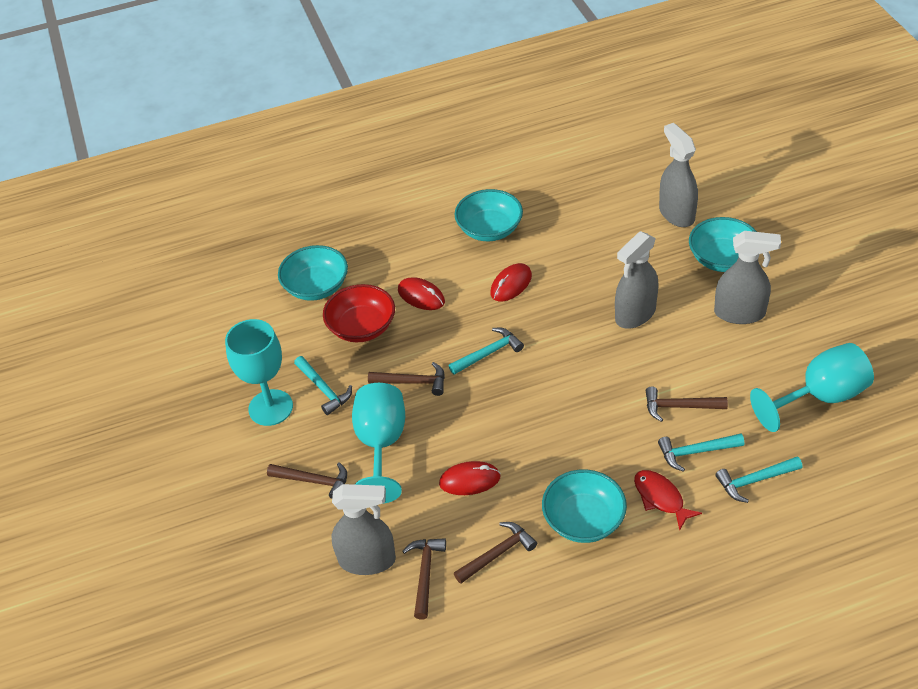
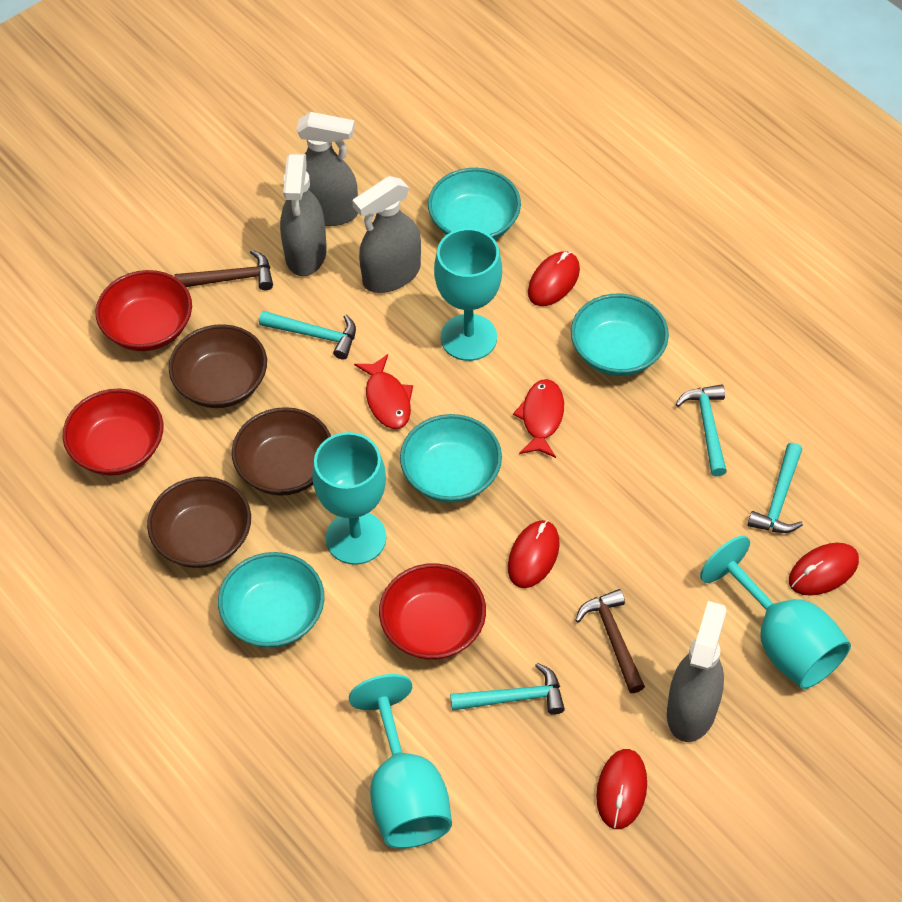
brown bowl: 0 -> 3
brown hammer: 5 -> 2
red bowl: 1 -> 3
red fish: 1 -> 2
red mouse: 3 -> 4
turquoise goblet: 3 -> 4

